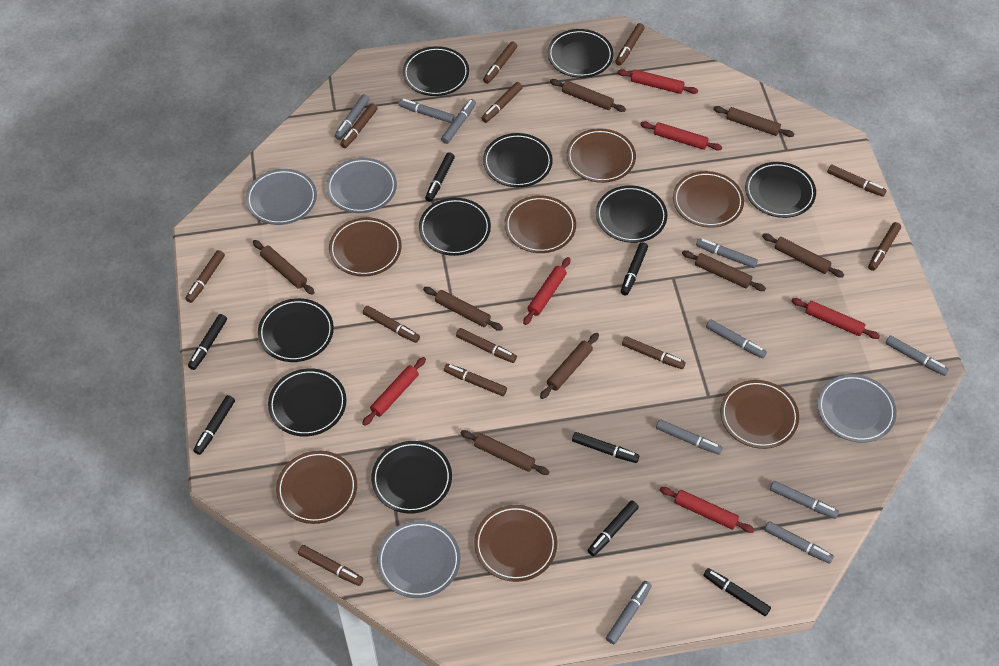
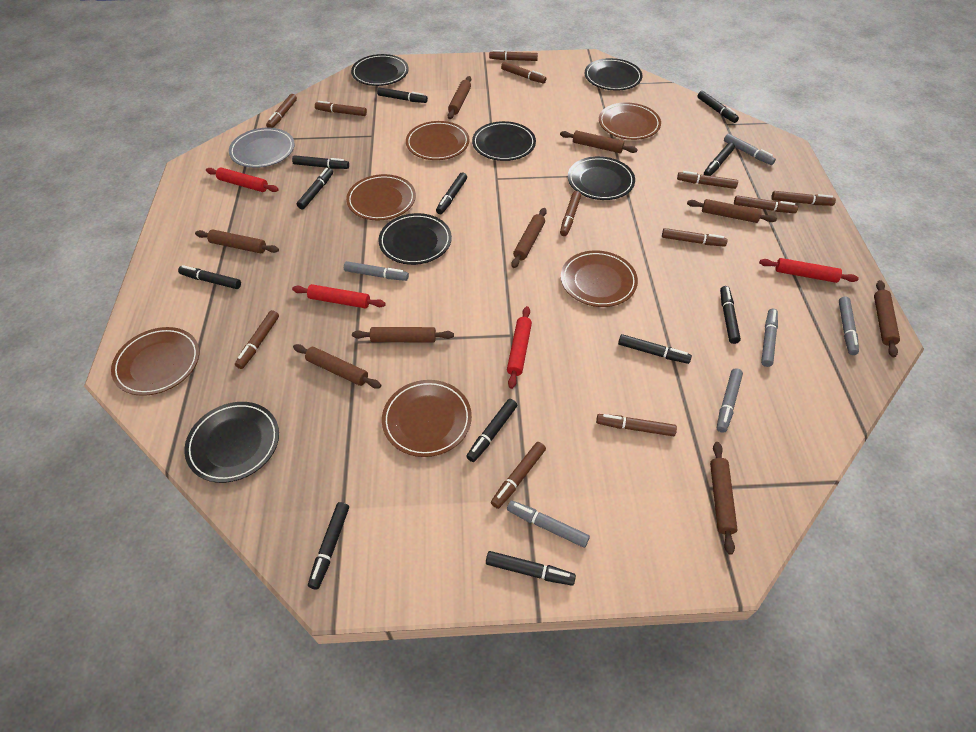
black marker: 7 -> 12
black plate: 9 -> 6
brown plate: 7 -> 6
brown rolling pin: 8 -> 9
grey marker: 10 -> 6
grey plate: 4 -> 1
red rolling pin: 6 -> 4

